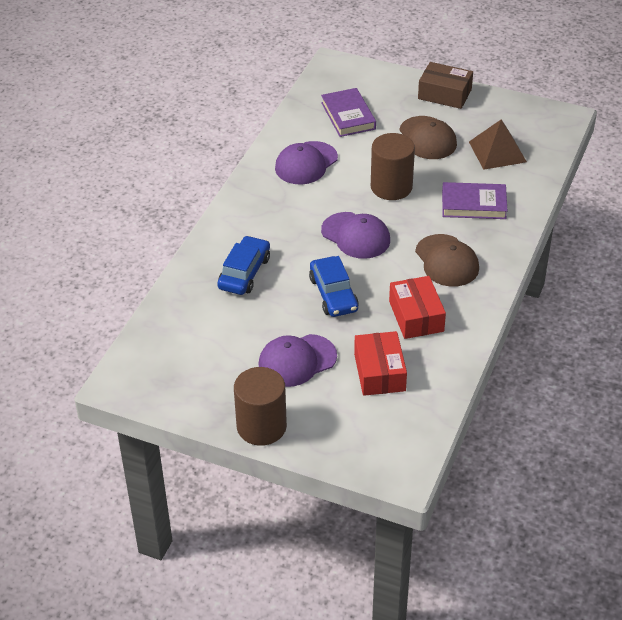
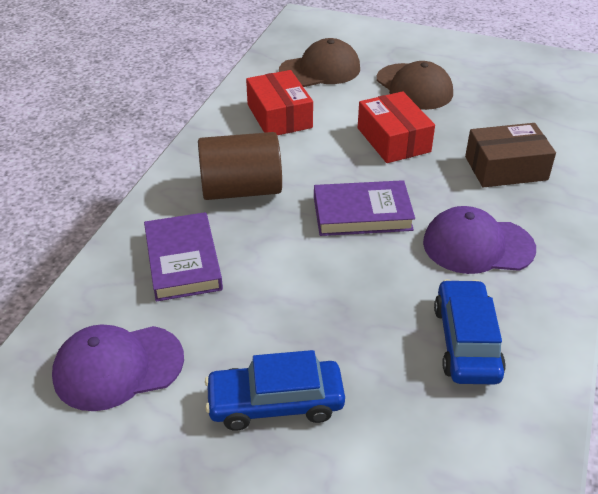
brown cylinder: 2 -> 1
brown pyramid: 1 -> 0
purple cap: 3 -> 2

